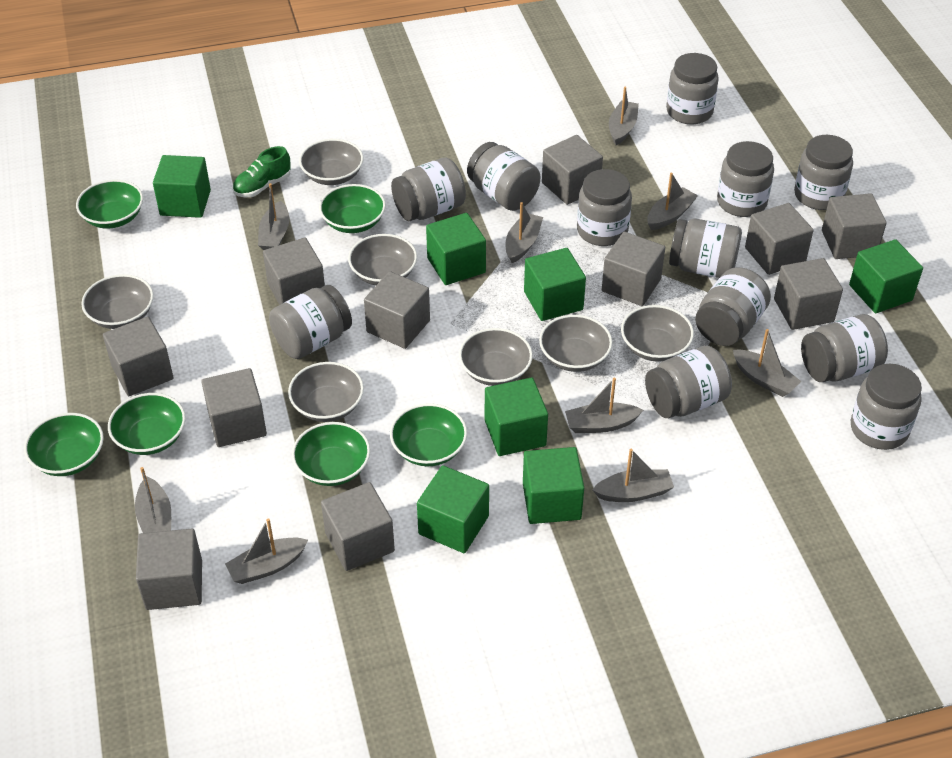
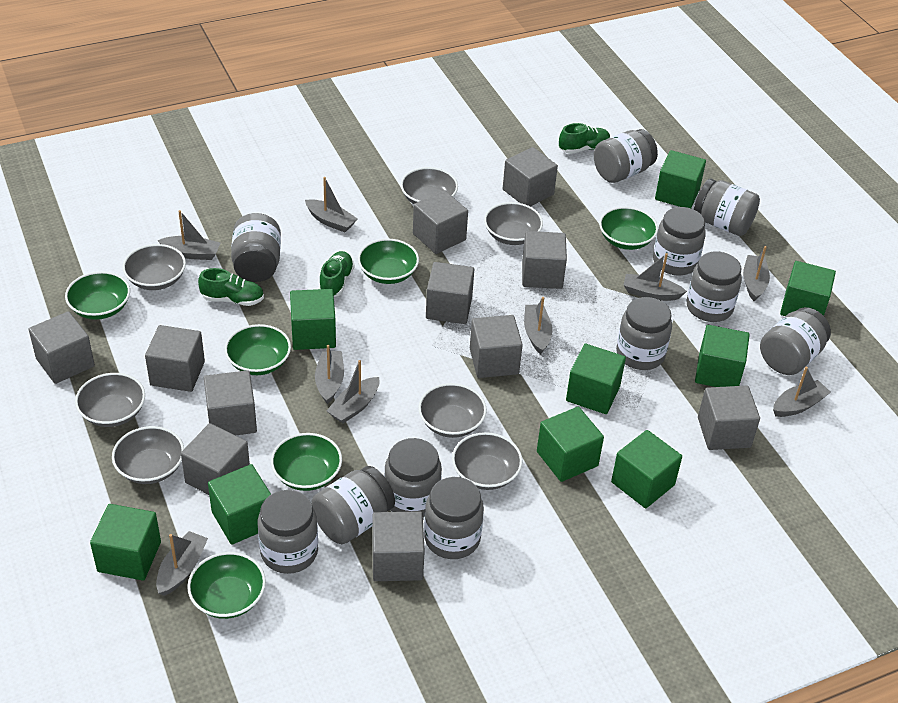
green cube: 7 -> 9
green shoe: 1 -> 3
grey jar: 12 -> 11

